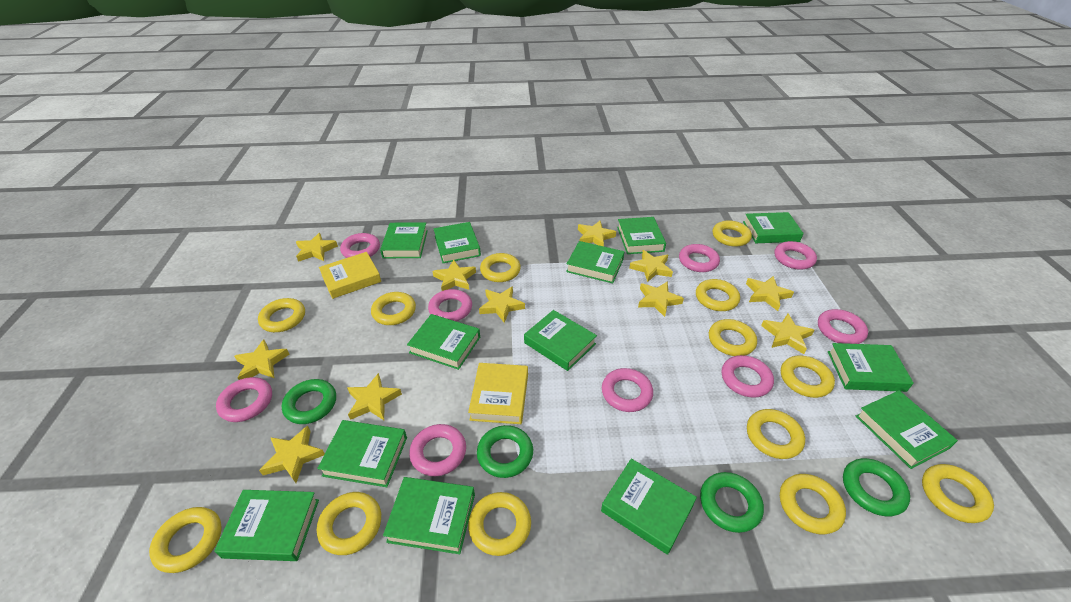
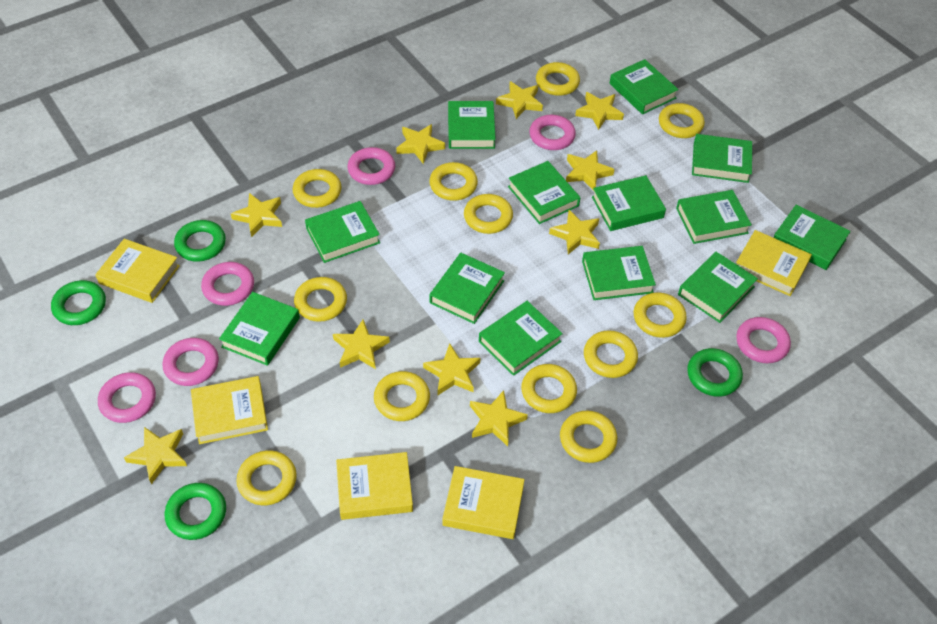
pink ring: 9 -> 6
yellow book: 2 -> 5
yellow ring: 13 -> 12
yellow star: 11 -> 10

